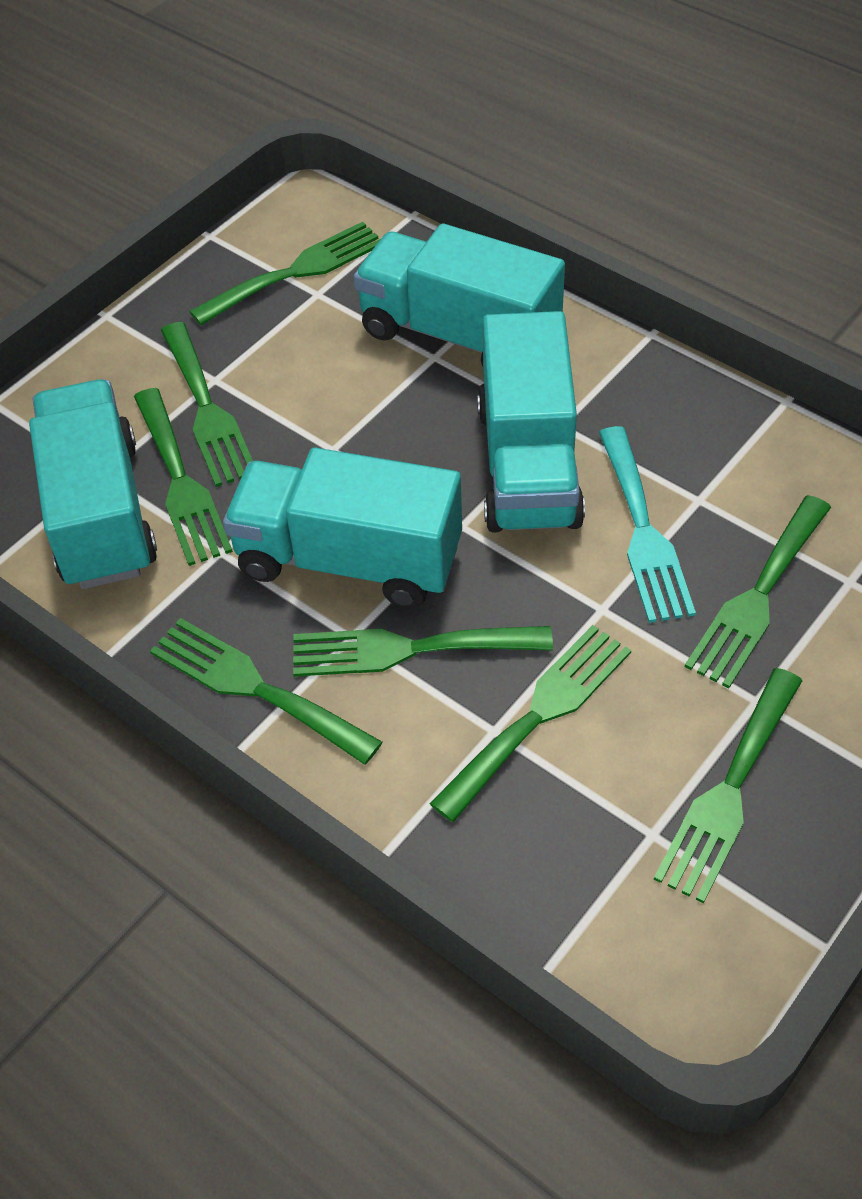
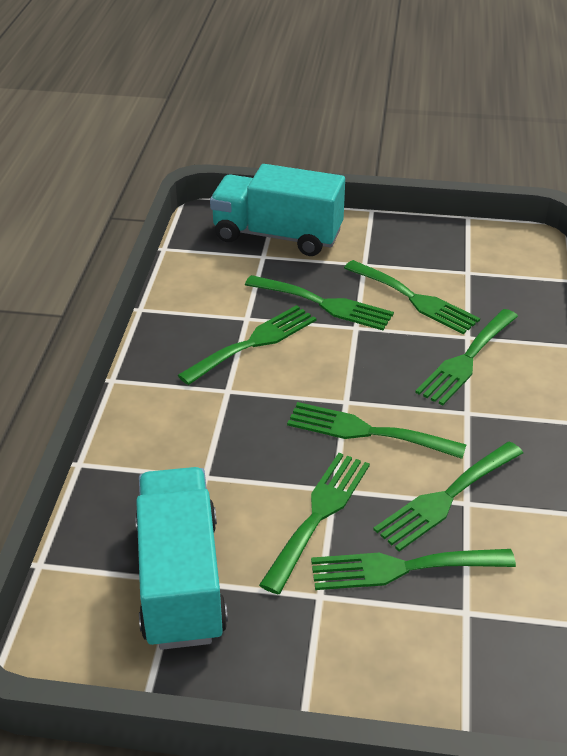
turquoise fork: 1 -> 0
turquoise truck: 4 -> 2

